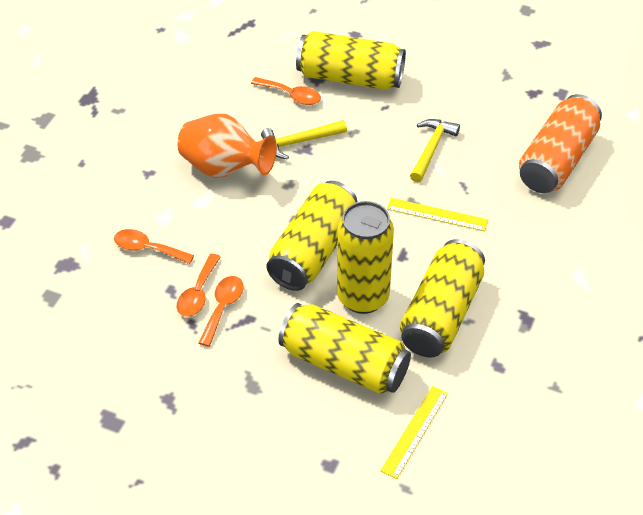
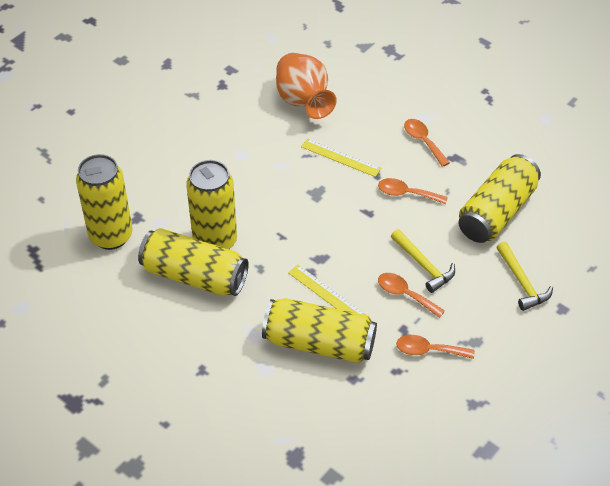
orange can: 1 -> 0

